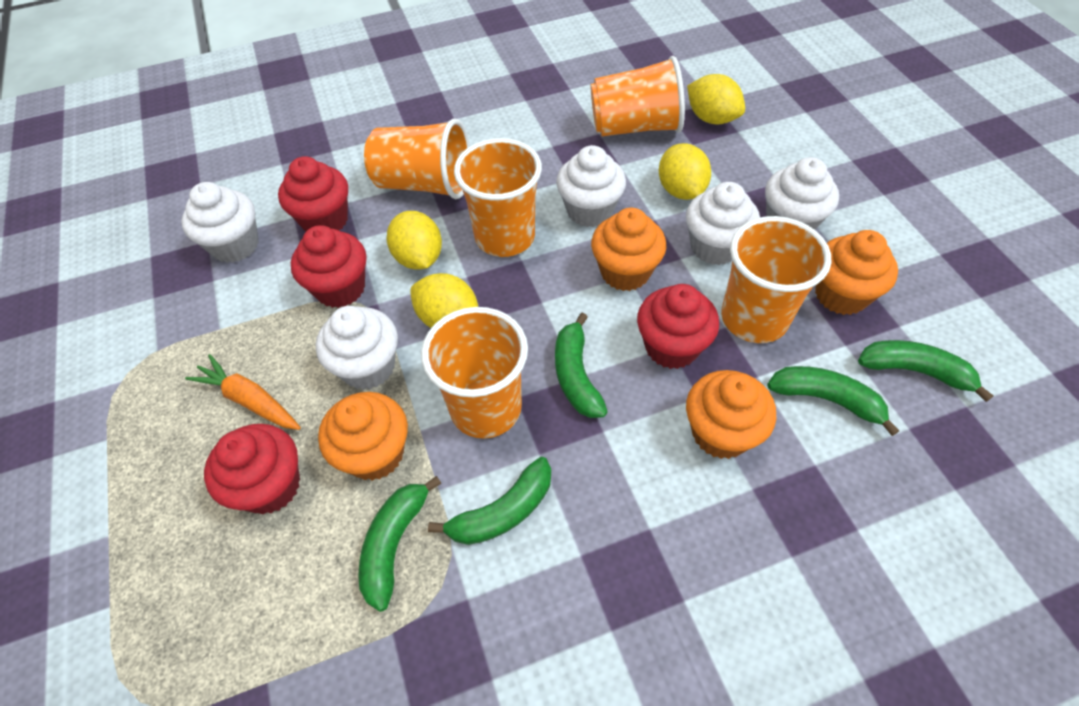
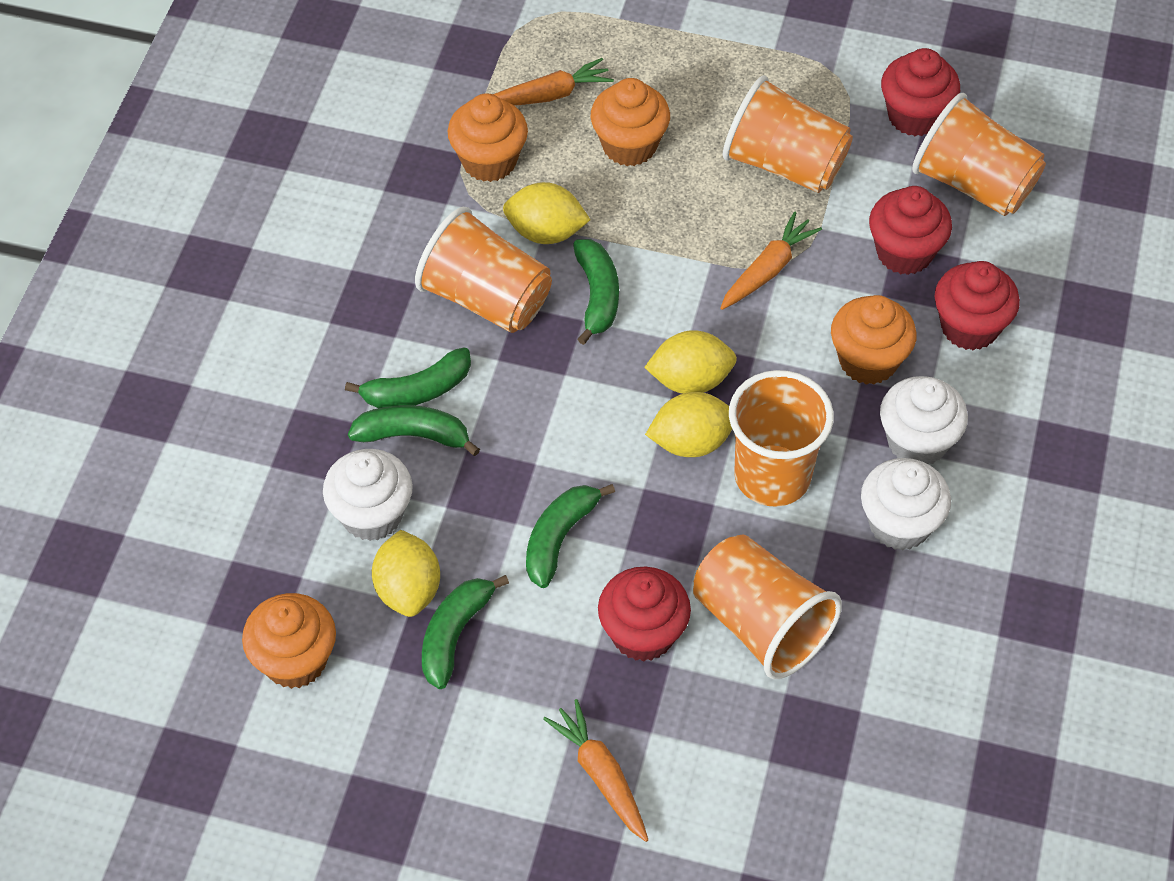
orange carrot: 1 -> 3
white cupcake: 5 -> 3

